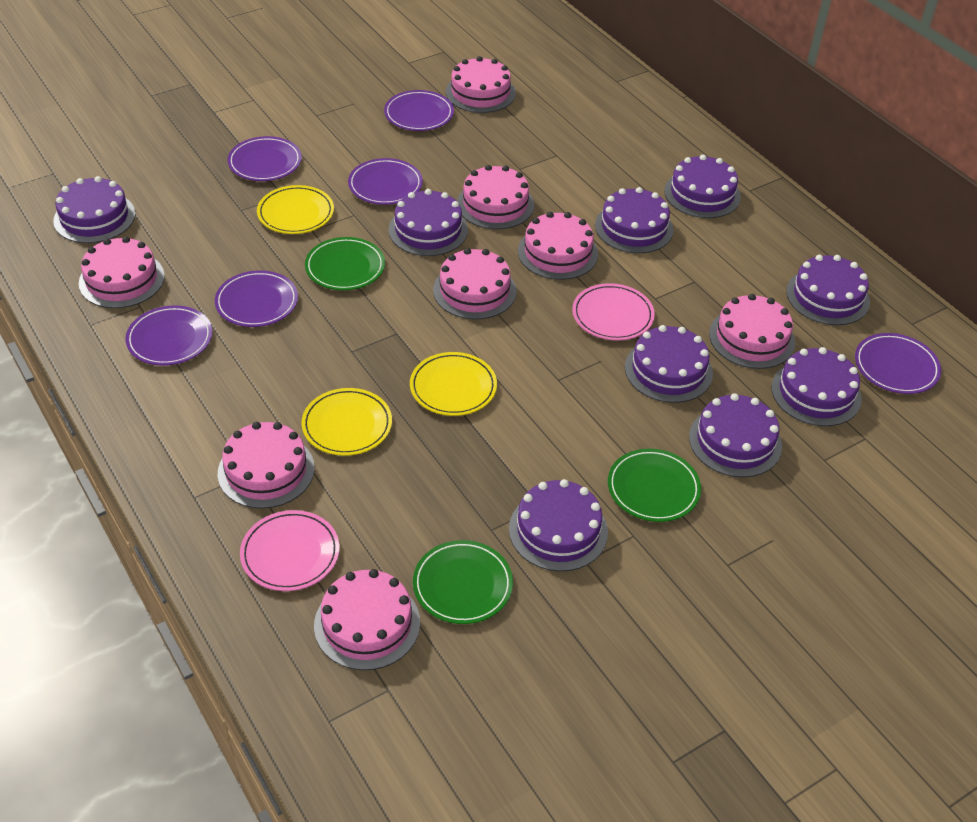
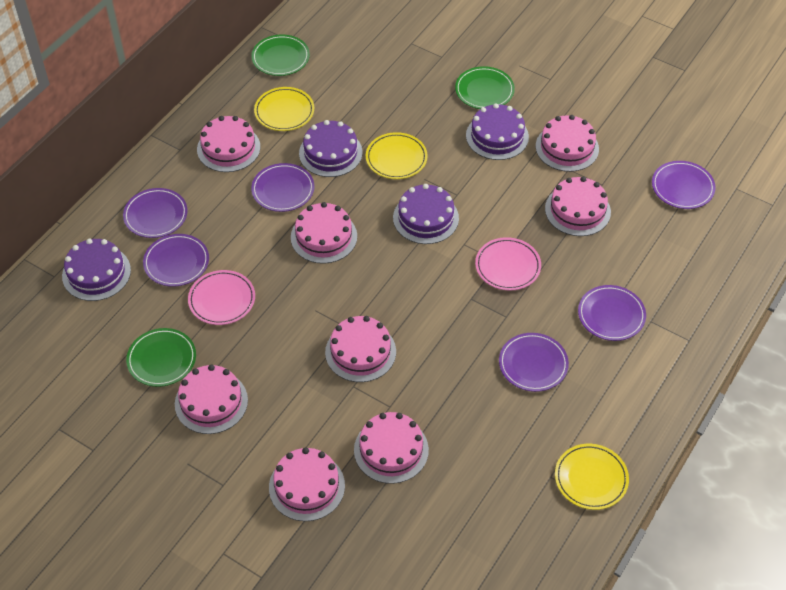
purple cake: 9 -> 4

